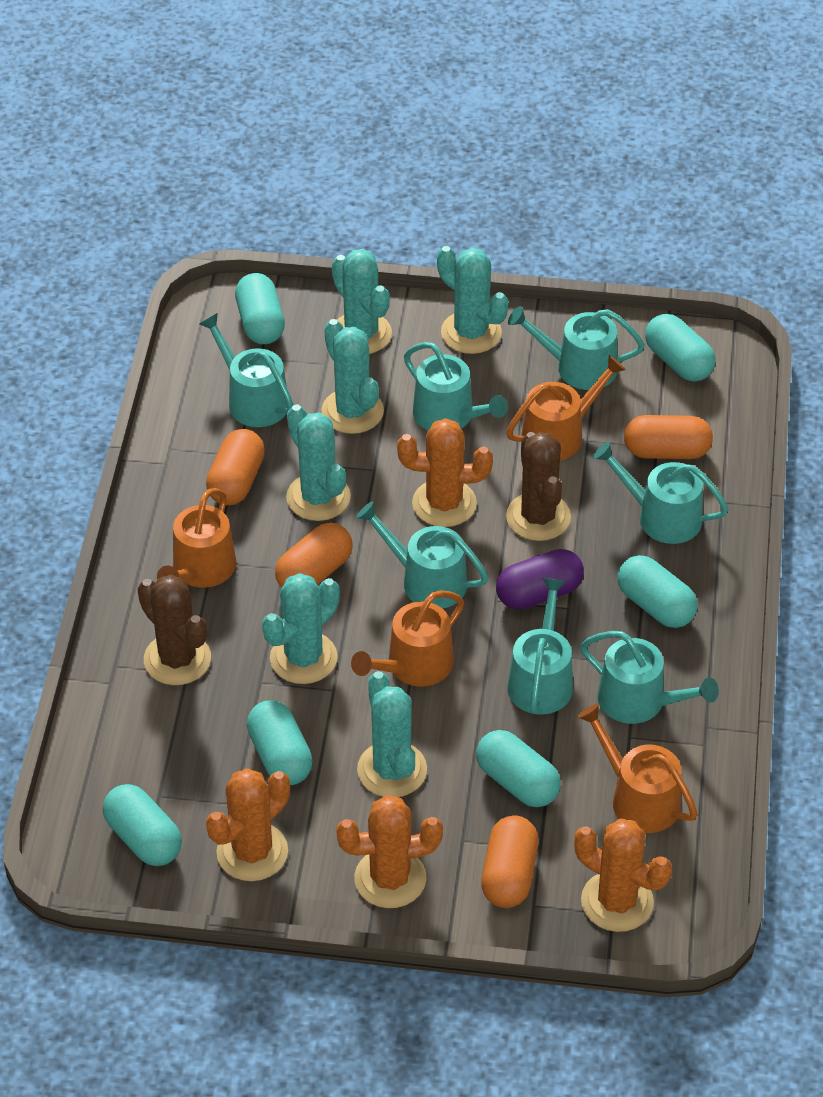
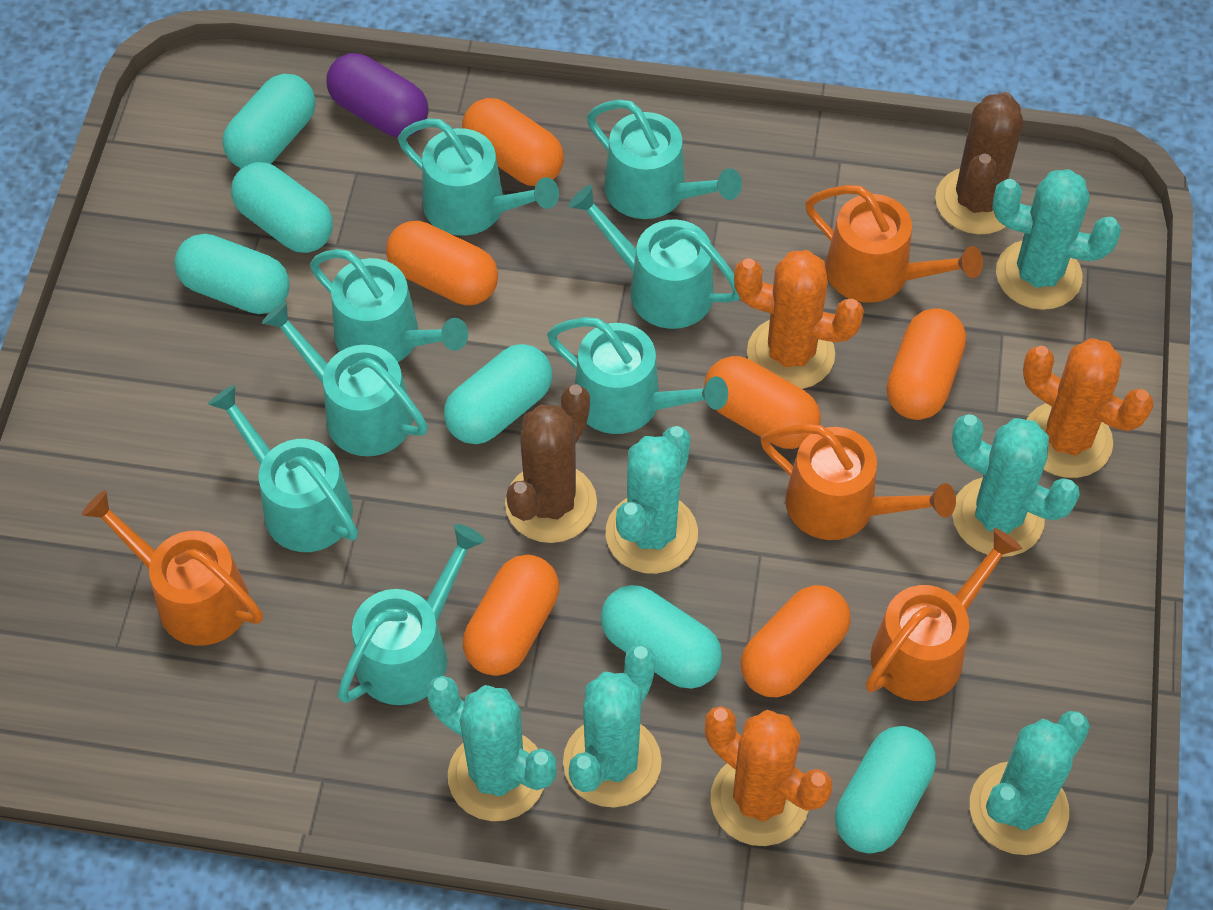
orange cactus: 4 -> 3
orange capsule: 4 -> 6
turquoise watering can: 7 -> 8

